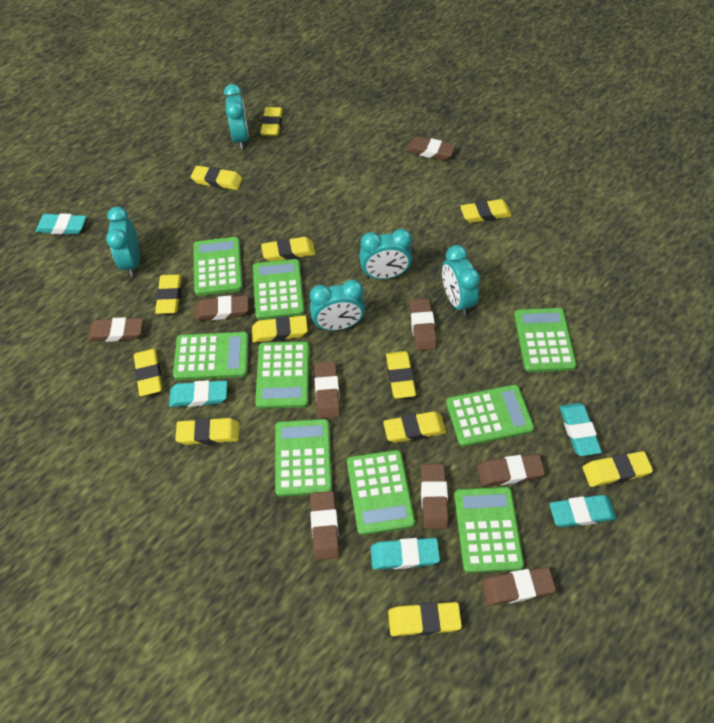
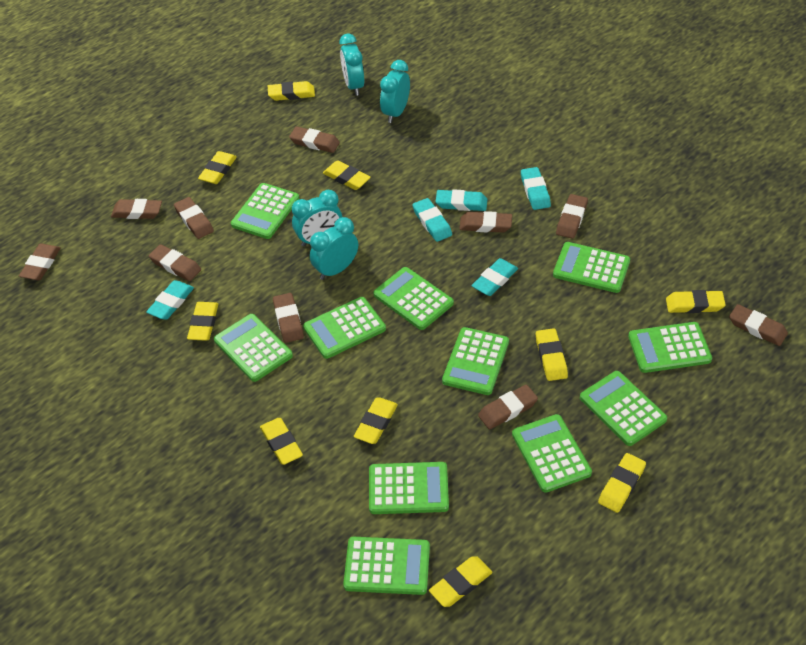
brown eraser: 9 -> 10
green calculator: 9 -> 11
turquoise clock: 5 -> 4
yellow eraser: 12 -> 10

